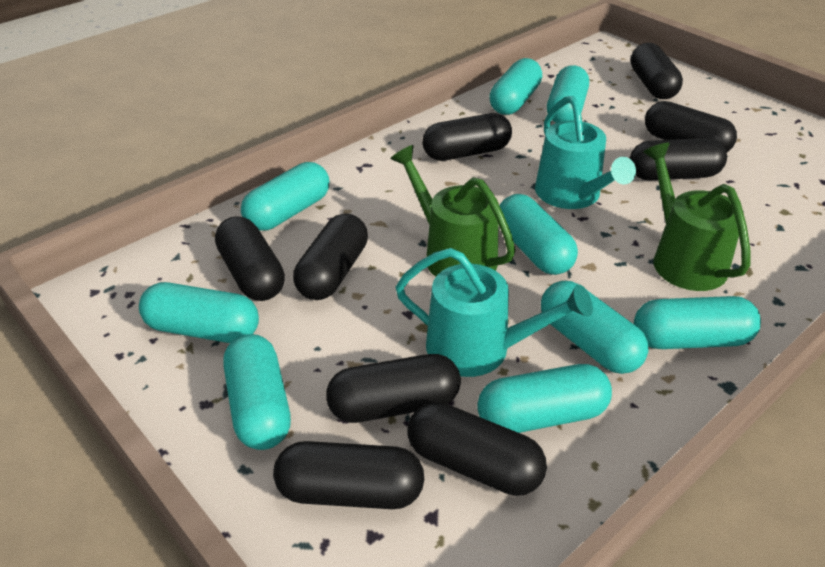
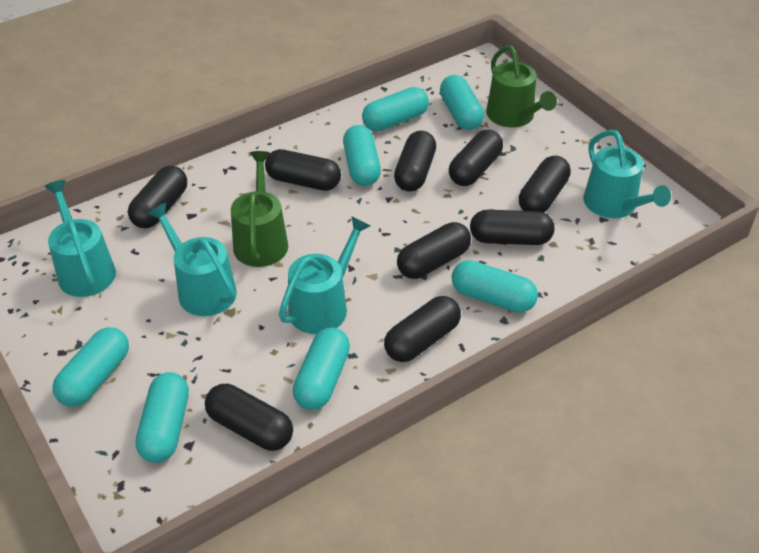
turquoise capsule: 9 -> 7
turquoise watering can: 2 -> 4

